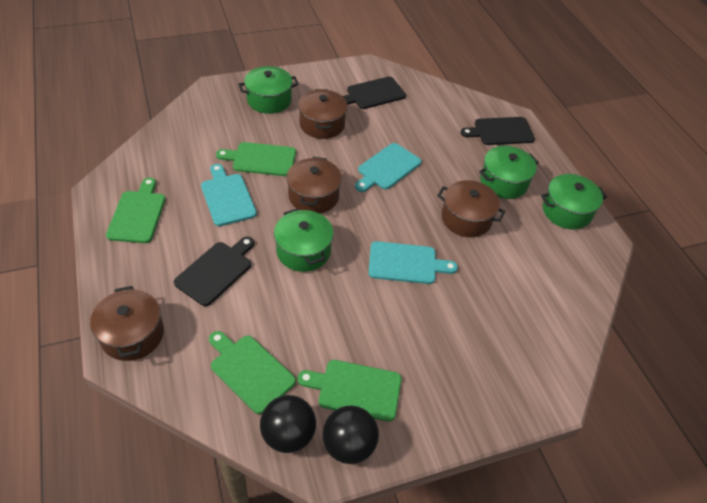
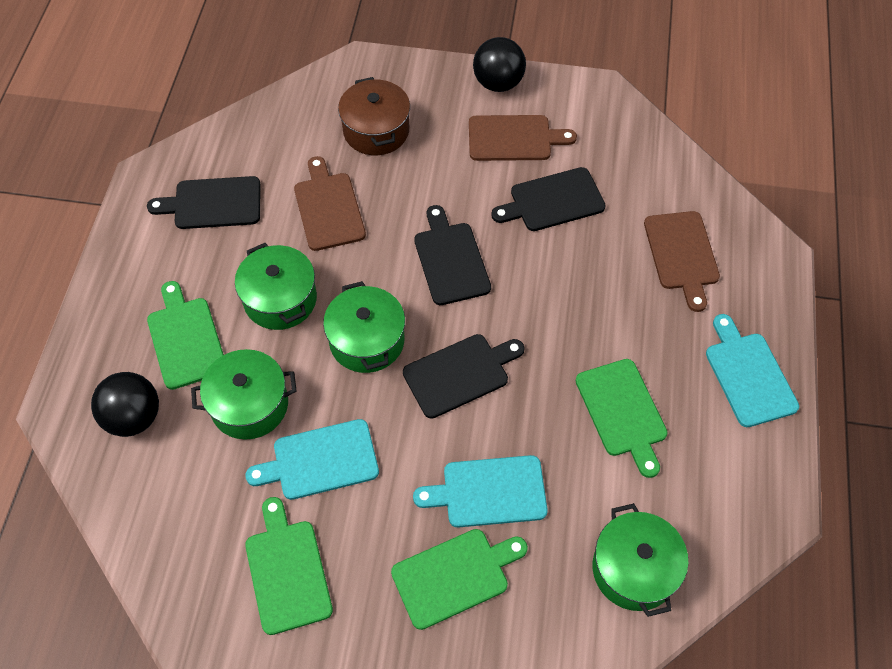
black cutting board: 3 -> 4
brown cutting board: 0 -> 3
brown pot: 4 -> 1

